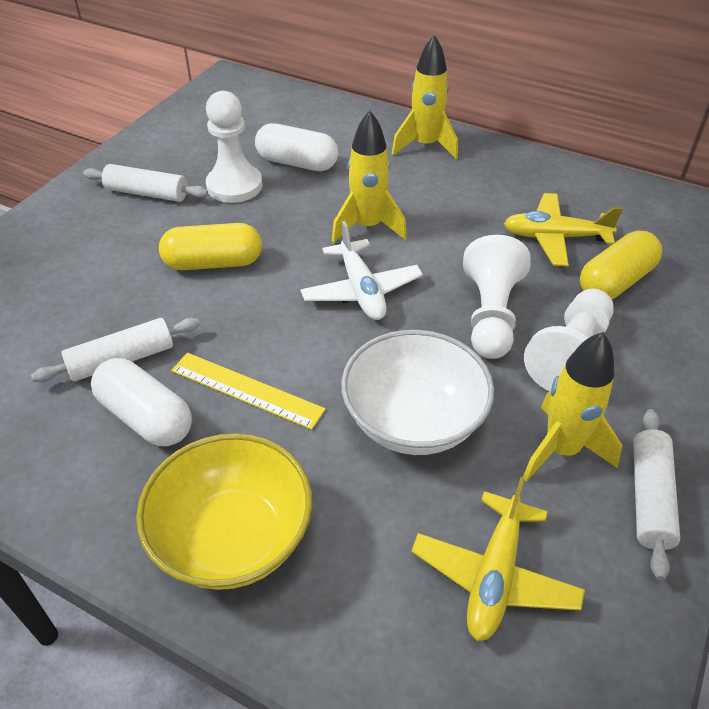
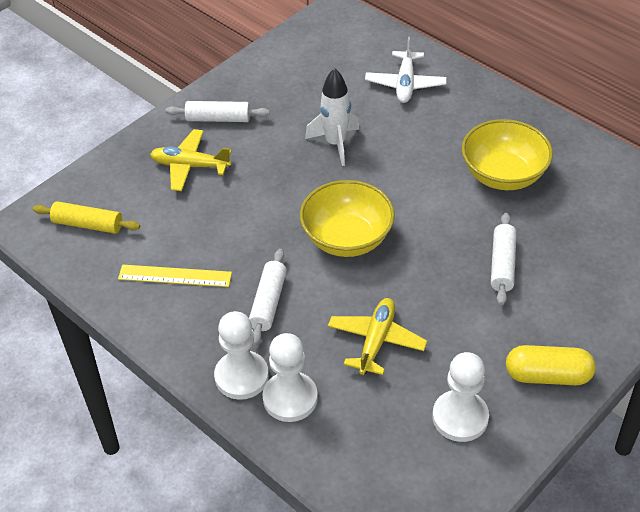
white bowl: 1 -> 0
white capsule: 2 -> 0
white rocket: 0 -> 1
yellow bowl: 1 -> 2
yellow capsule: 2 -> 1
yellow rocket: 3 -> 0
yellow rolling pin: 0 -> 1

